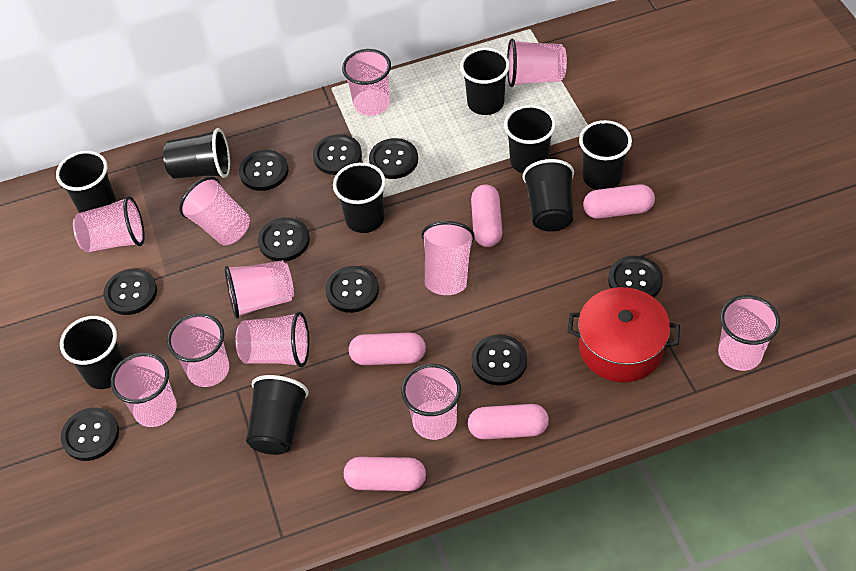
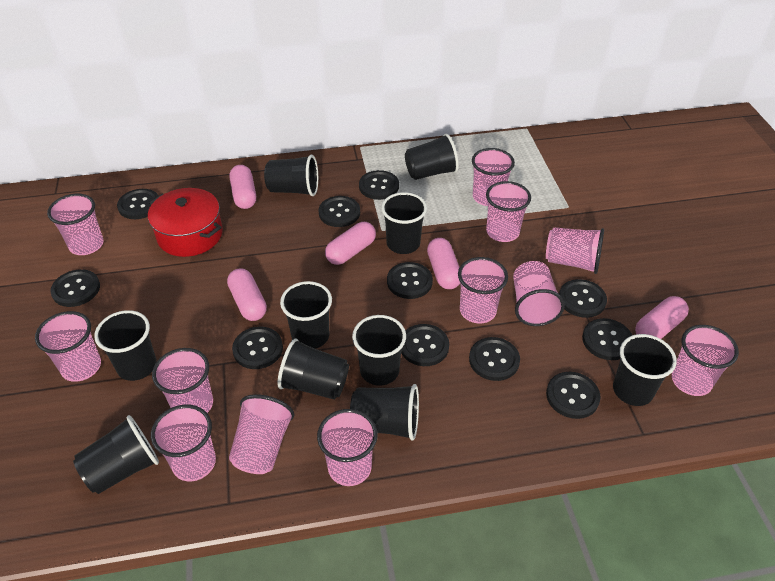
black button: 9 -> 11
black cup: 9 -> 10
pink cup: 11 -> 12

